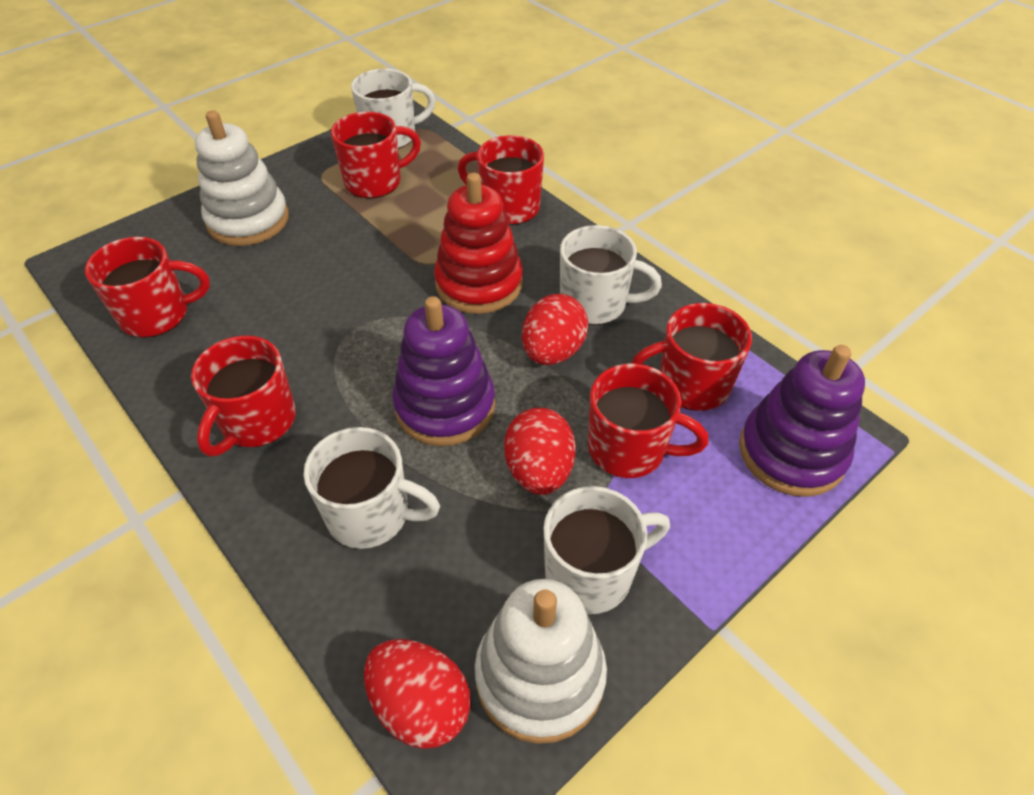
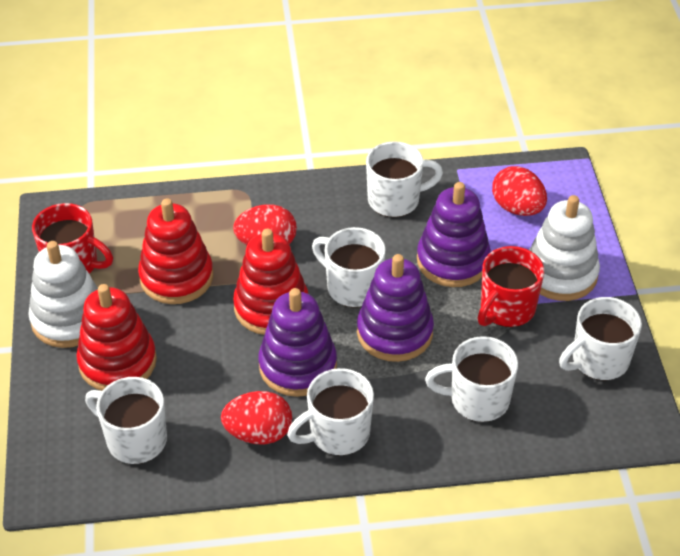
purple stacking toy: 2 -> 3
red mug: 6 -> 2
red stacking toy: 1 -> 3
white mug: 4 -> 6

